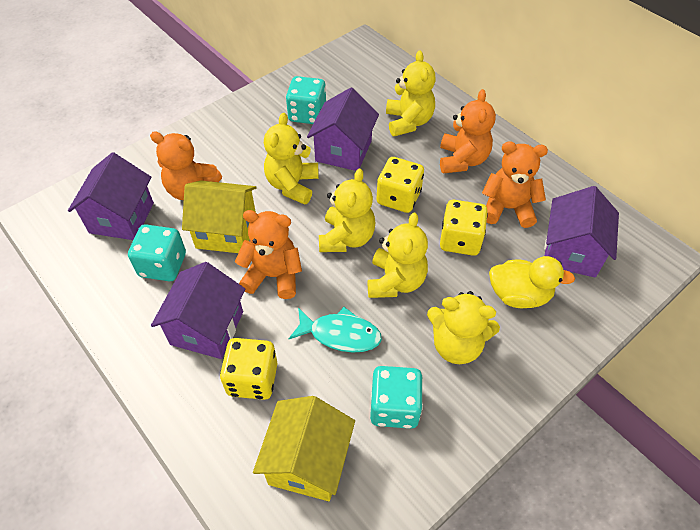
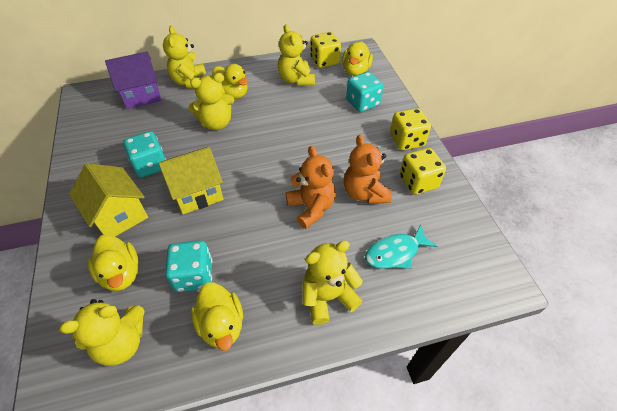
orange teddy bear: 4 -> 2
purple house: 4 -> 1
yellow duck: 1 -> 4

